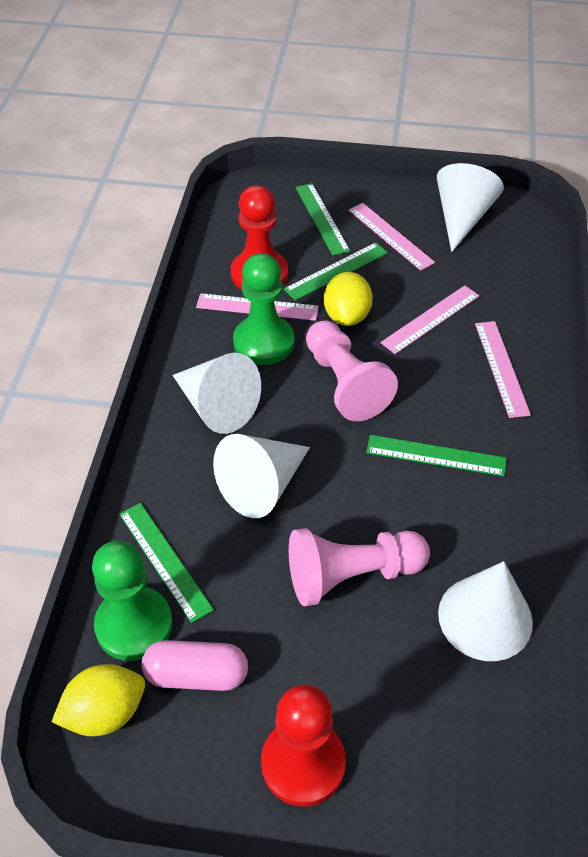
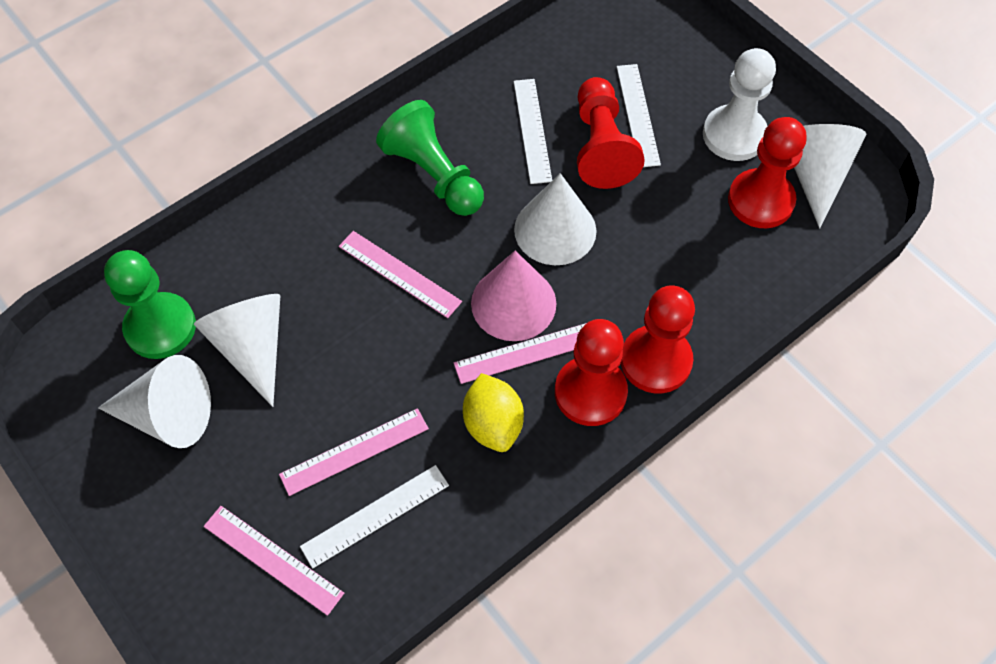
green ruler: 4 -> 0
pink capsule: 1 -> 0
pink cone: 0 -> 1
pink pawn: 2 -> 0
red pawn: 2 -> 4
white pawn: 0 -> 1
white ruler: 0 -> 3
yellow lemon: 2 -> 1

